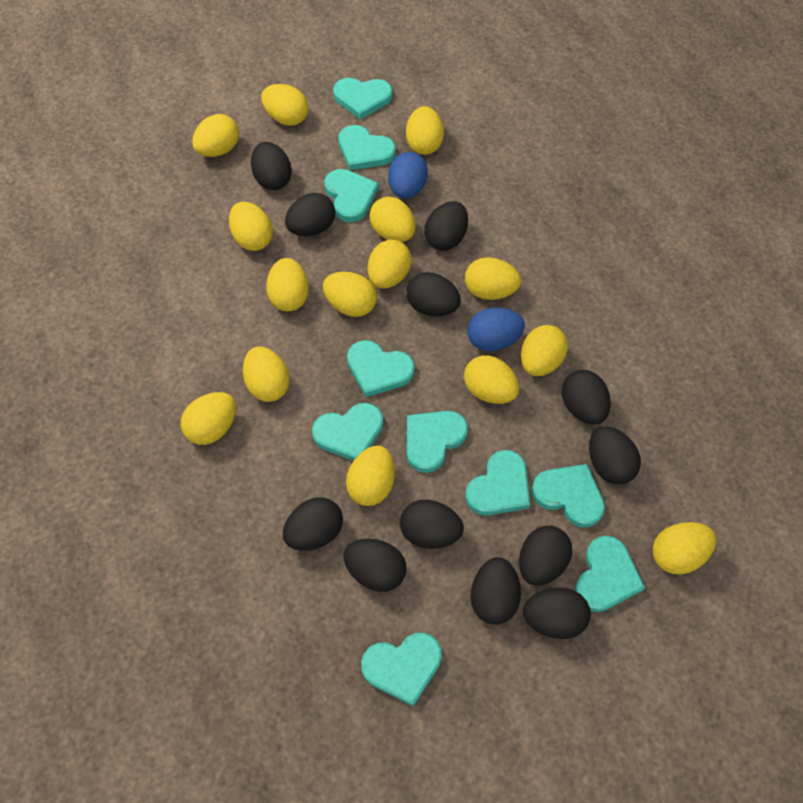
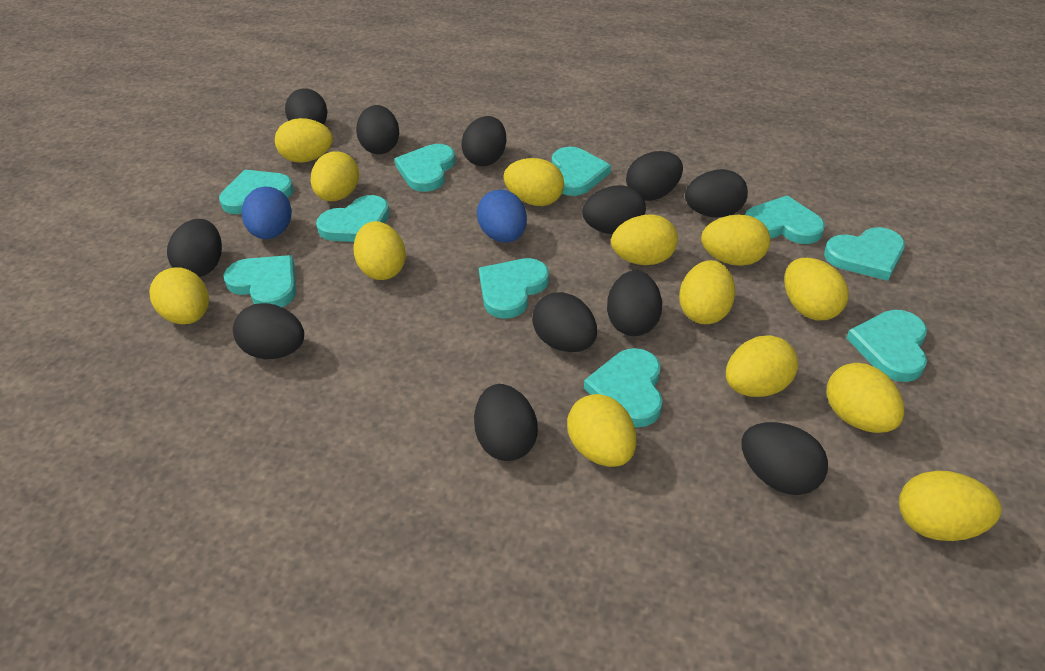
yellow egg: 15 -> 13

